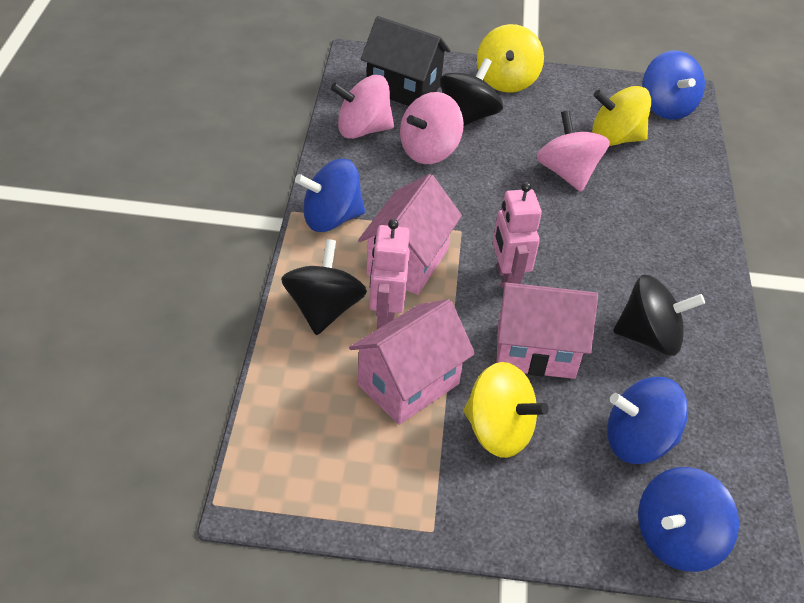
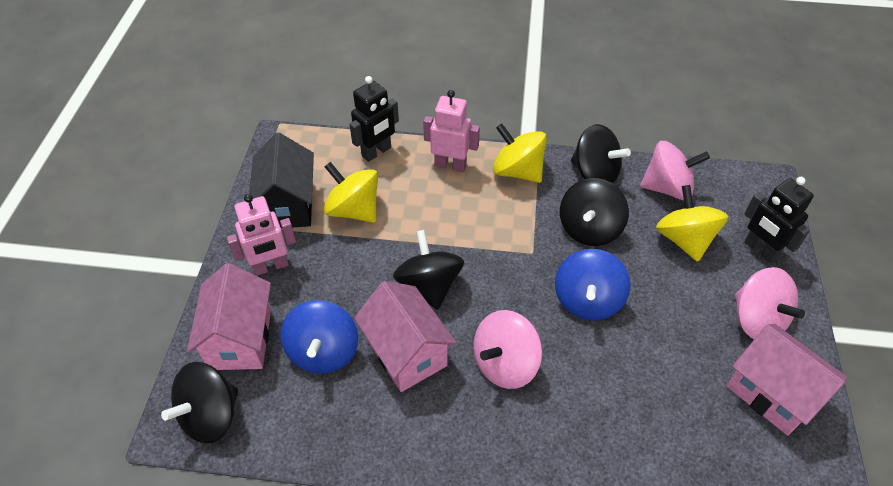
black robot: 0 -> 2
black spinning top: 3 -> 4
blue spinning top: 4 -> 2

